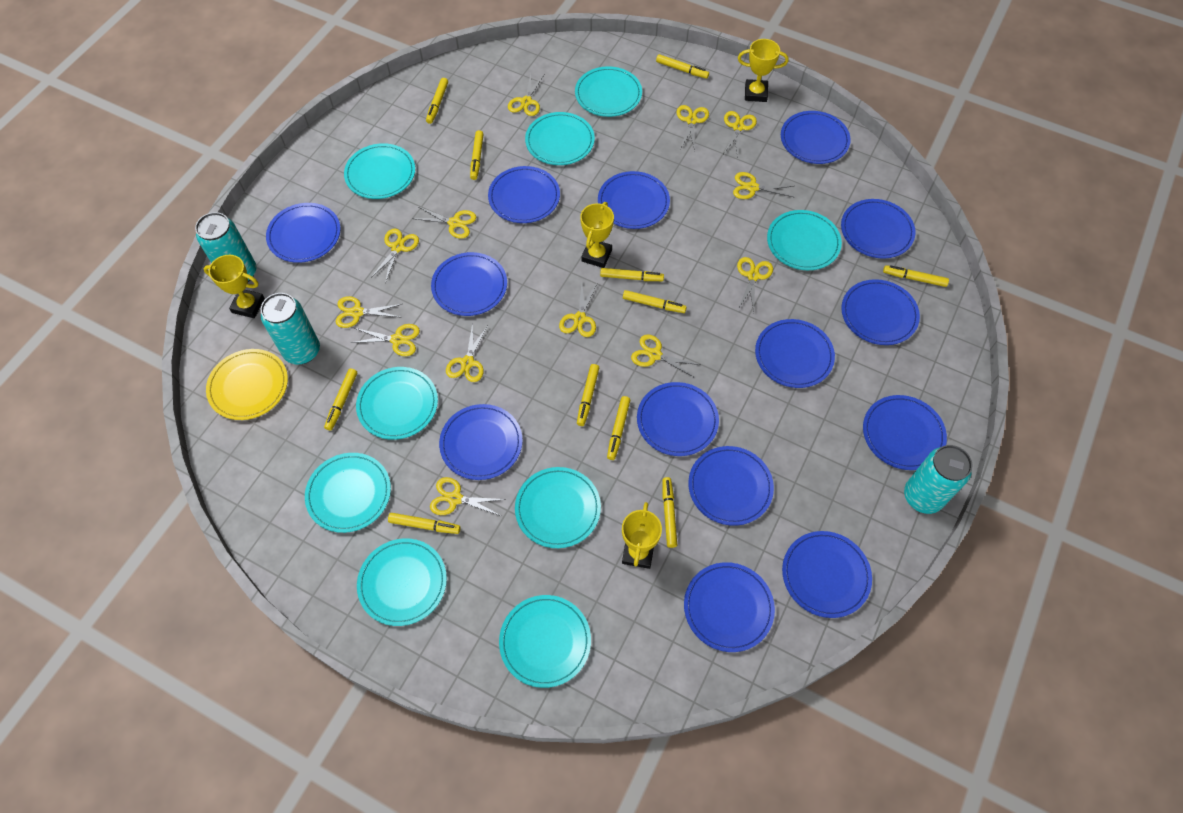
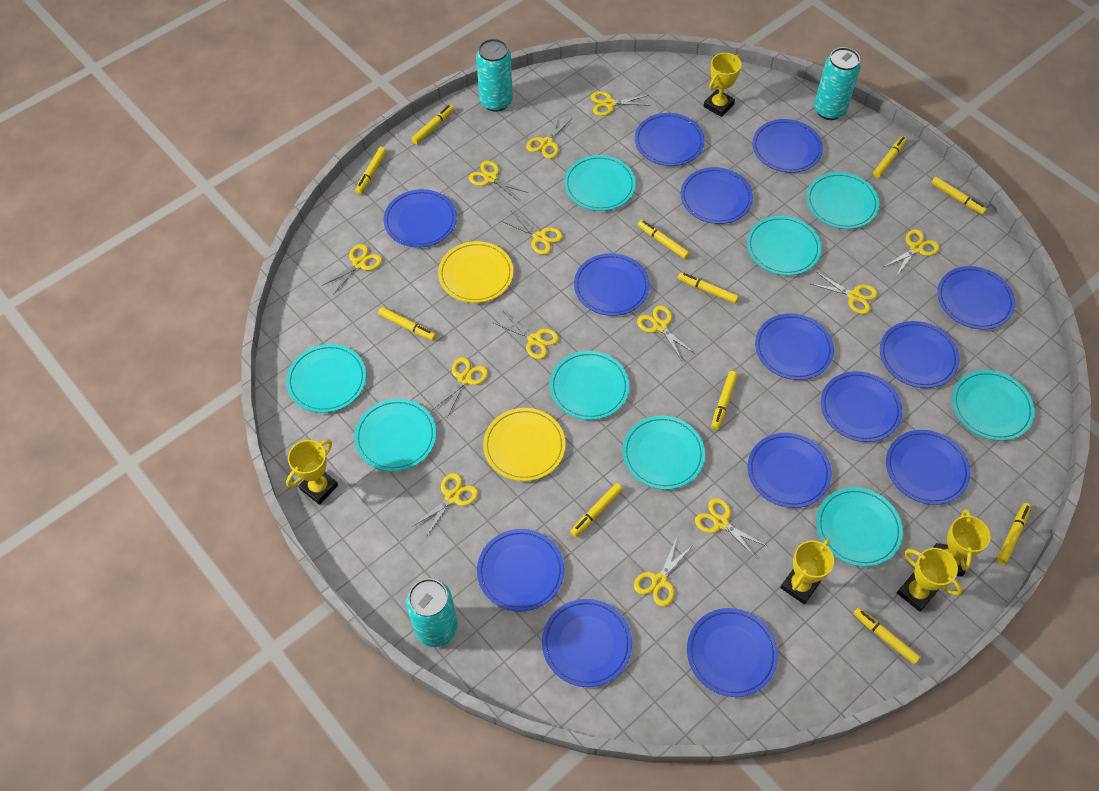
yellow plate: 1 -> 2
yellow trophy: 4 -> 5

